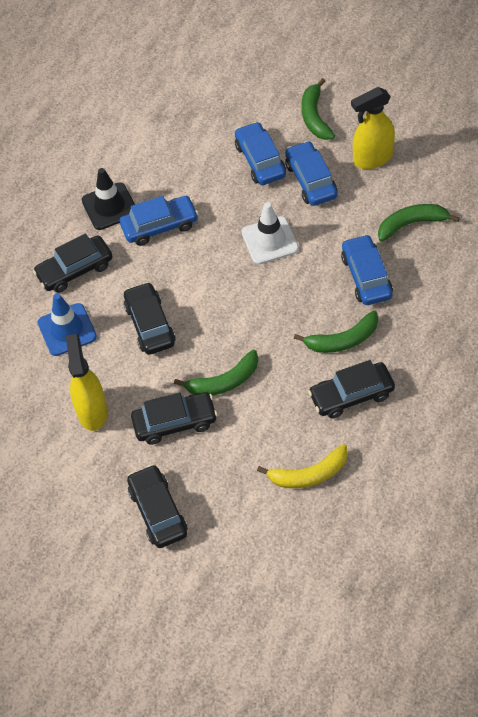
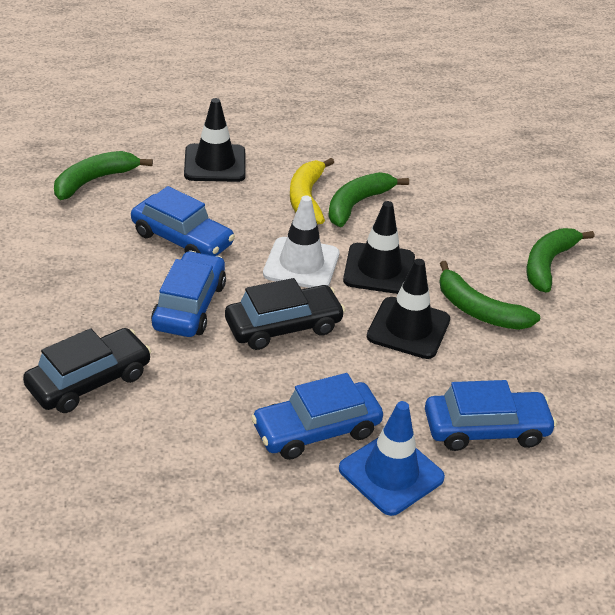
black car: 5 -> 2
black traffic cone: 1 -> 3
yellow spray bottle: 2 -> 0

